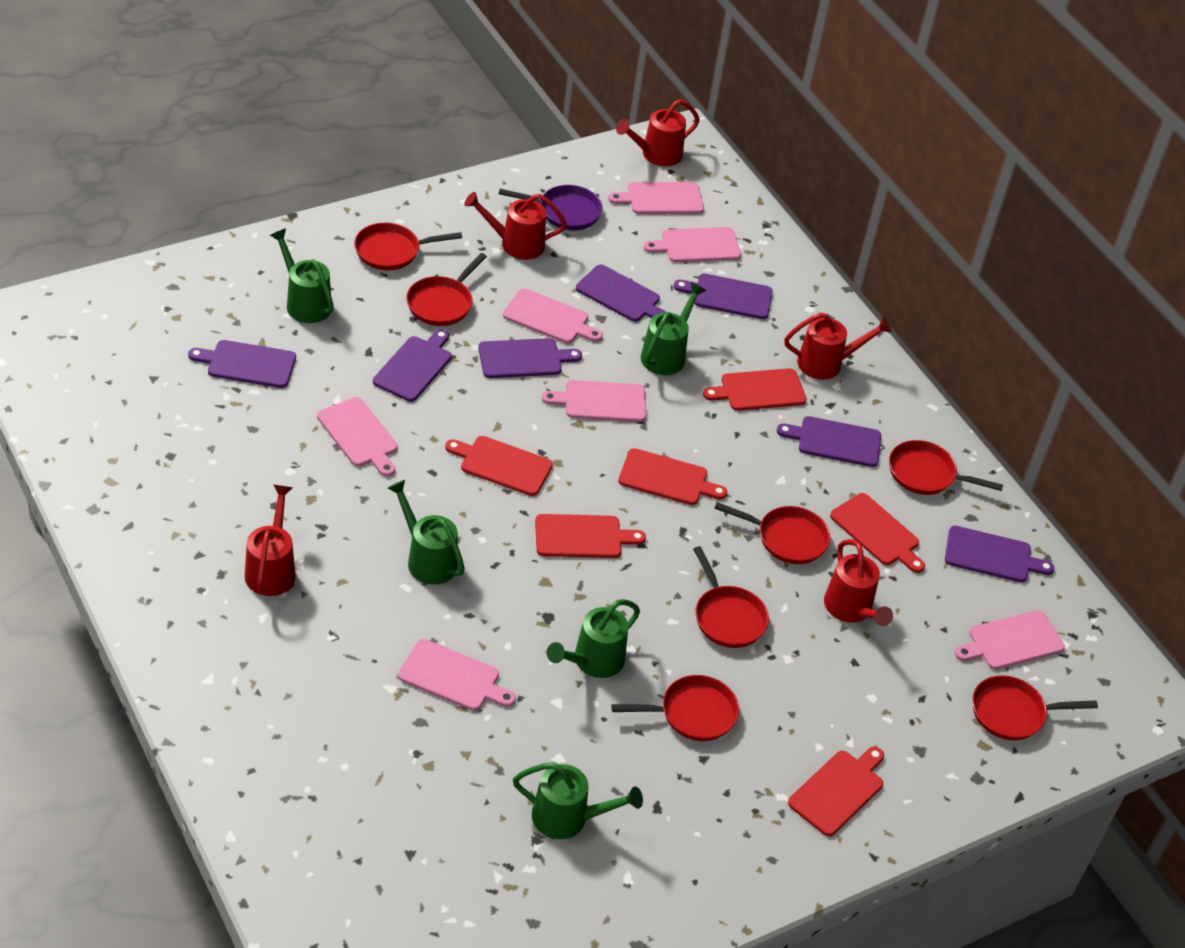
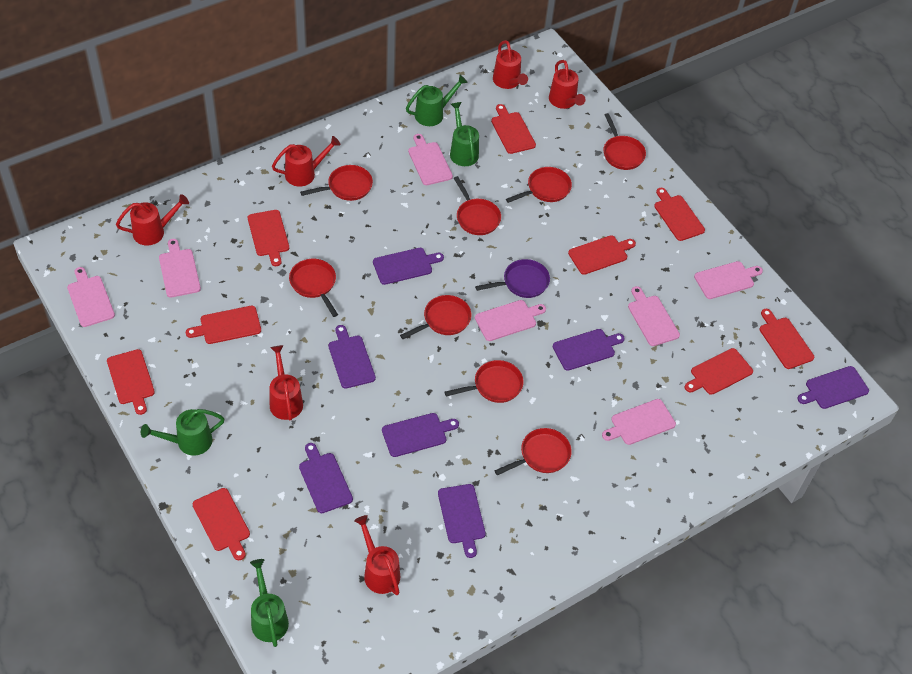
green watering can: 5 -> 4
red cutting board: 6 -> 9
red pan: 7 -> 8
red watering can: 5 -> 6

